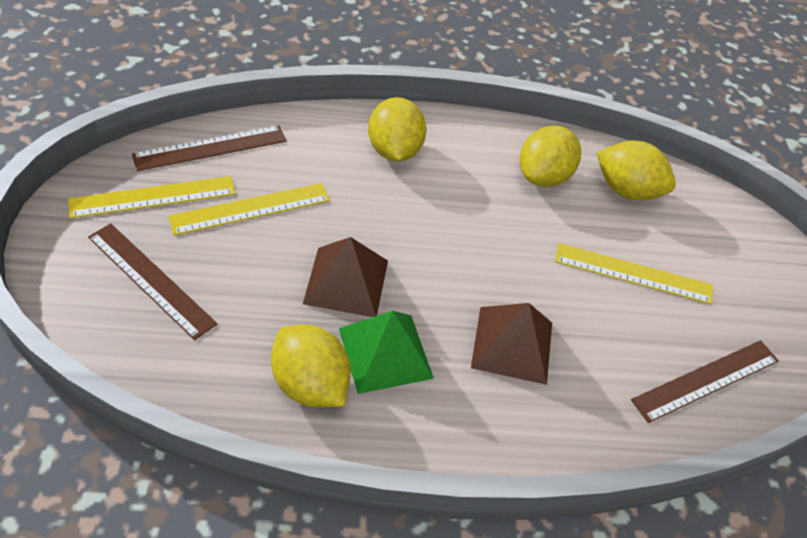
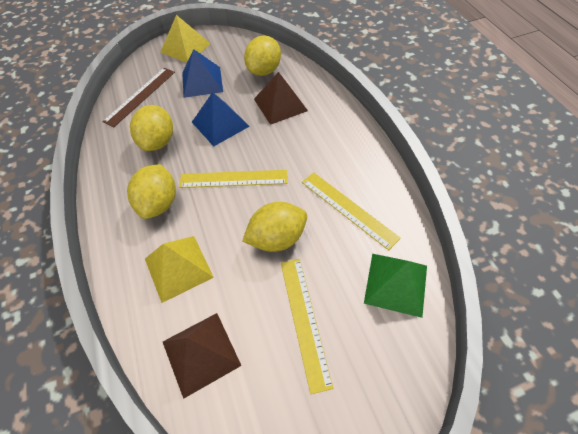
blue pyramid: 0 -> 2
brown ruler: 3 -> 1
yellow pyramid: 0 -> 2

